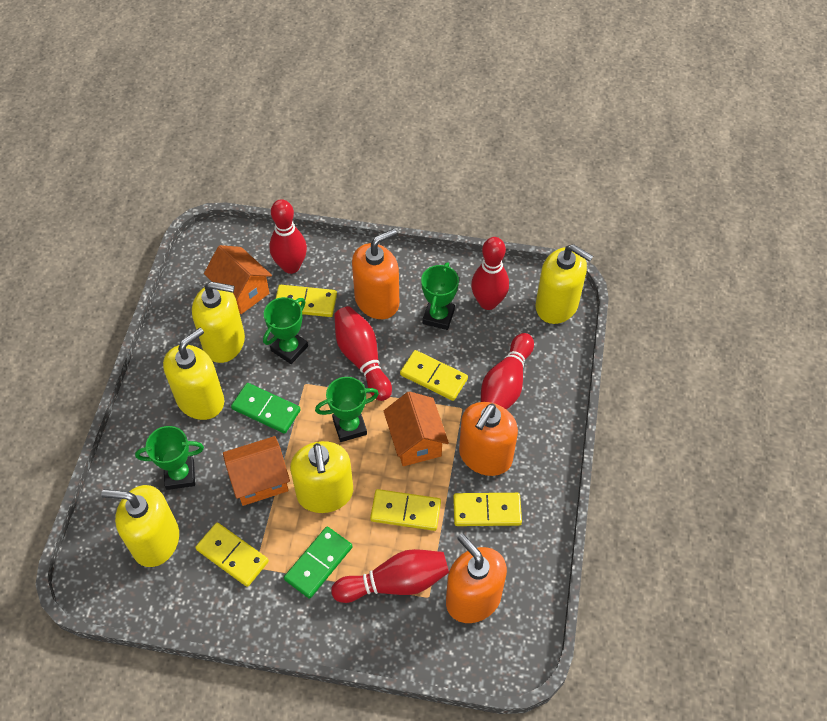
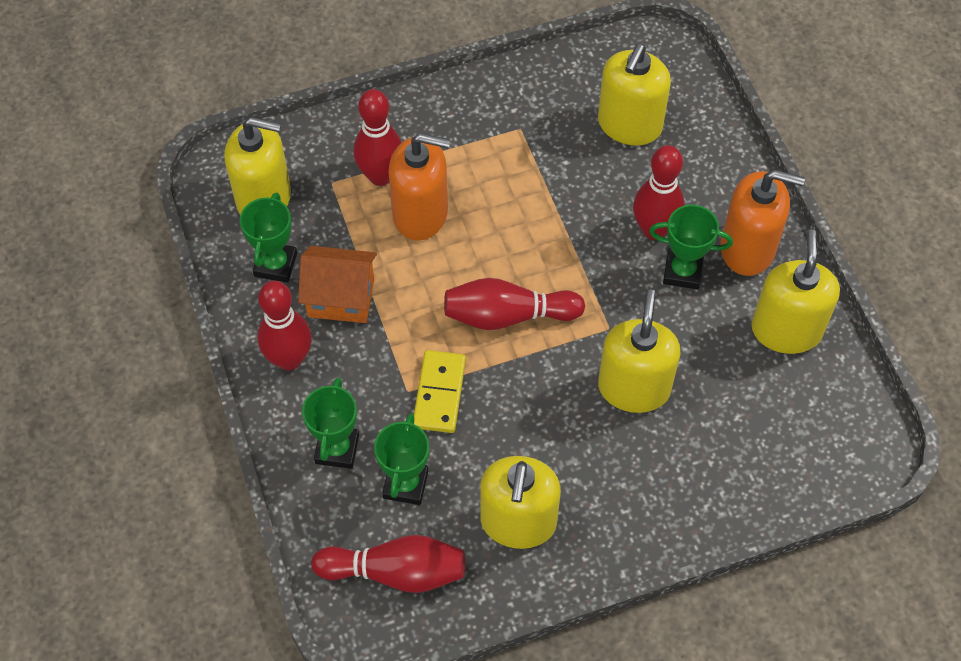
green domino: 2 -> 0
orange house: 3 -> 1
orange soap dispenser: 3 -> 2
yellow domino: 5 -> 1

